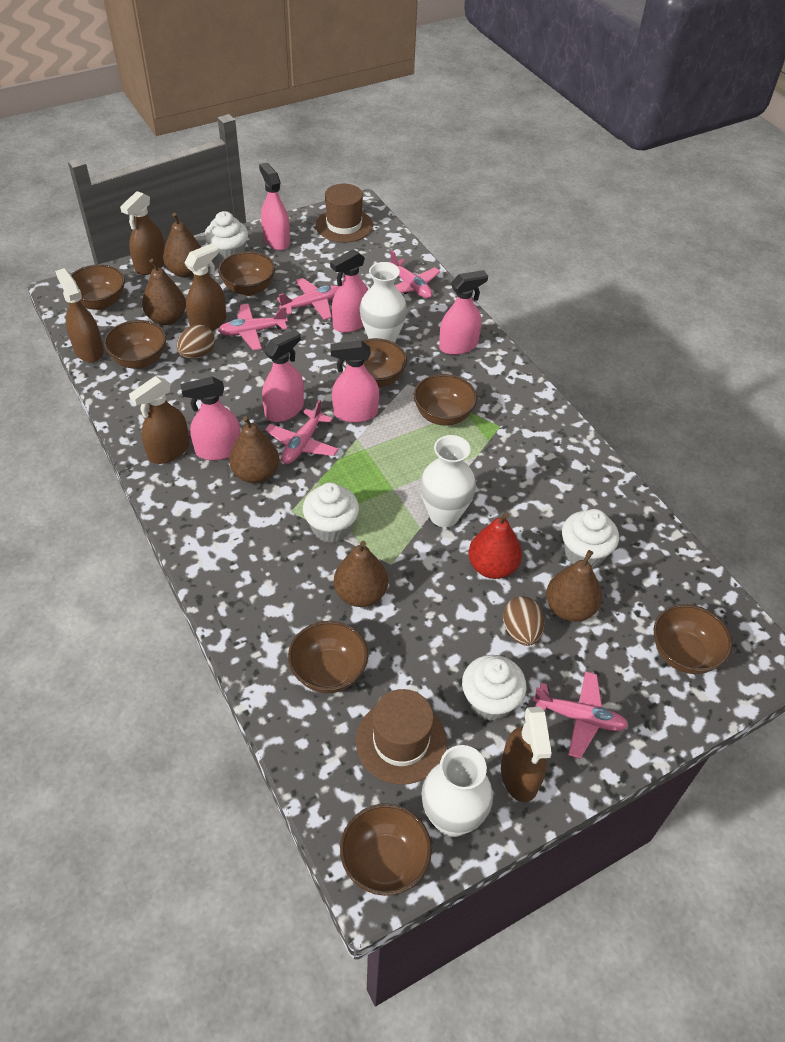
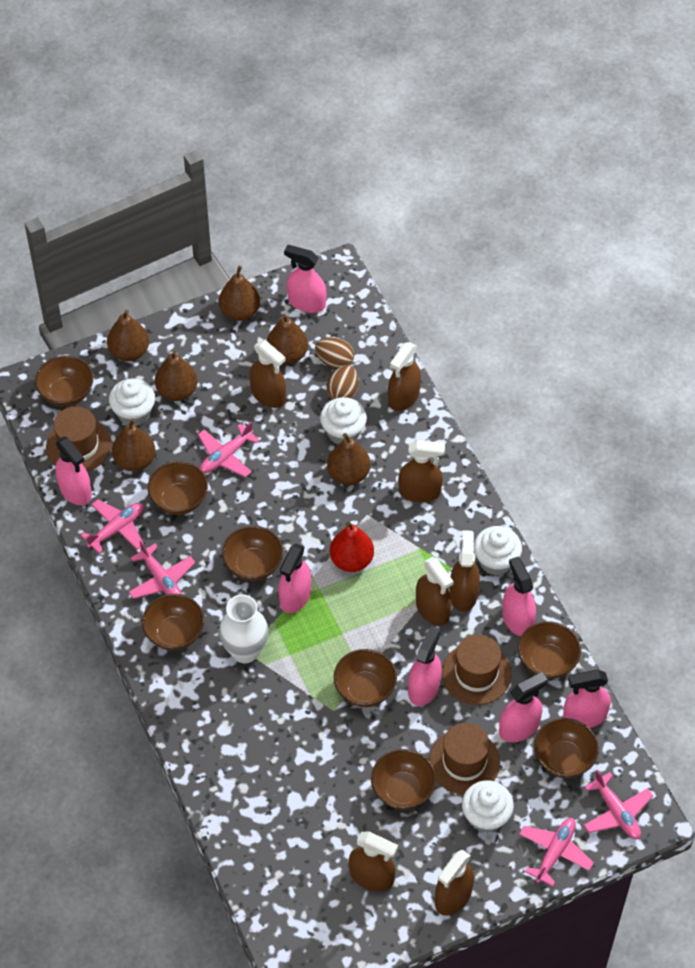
brown hat: 2 -> 3
brown pear: 5 -> 6
brown spray bottle: 5 -> 7
pink spray bottle: 6 -> 7
white vase: 3 -> 1

